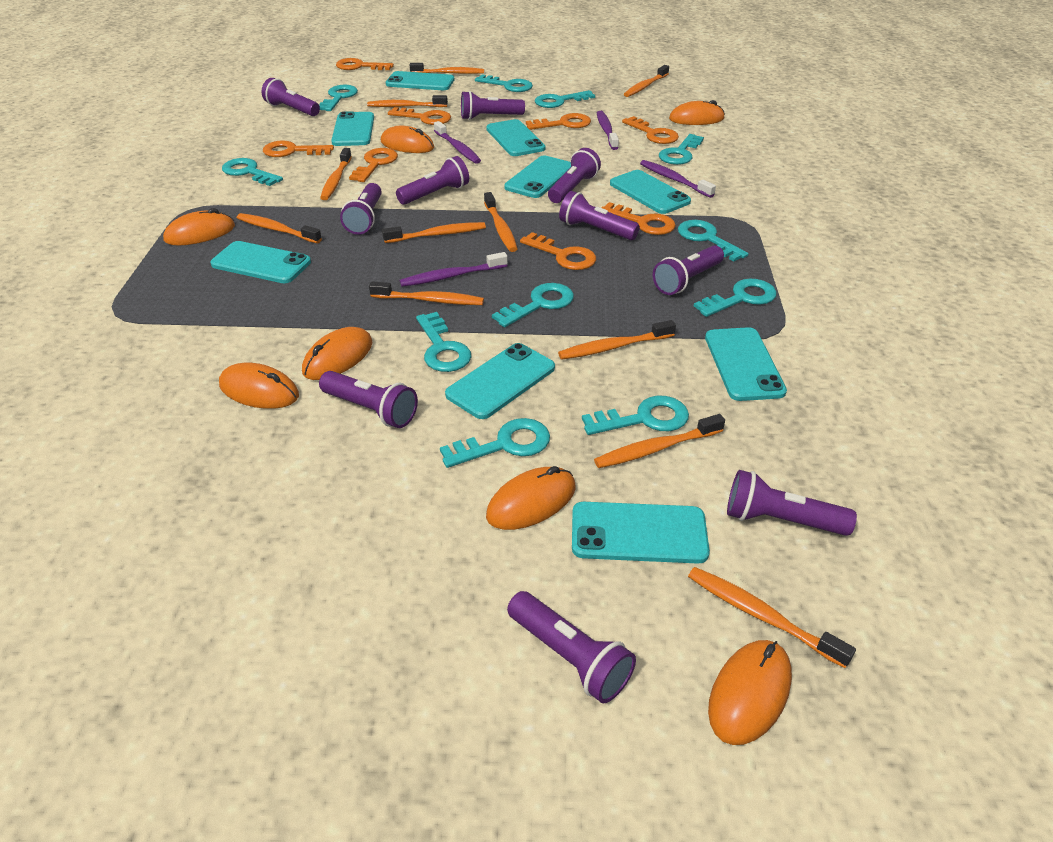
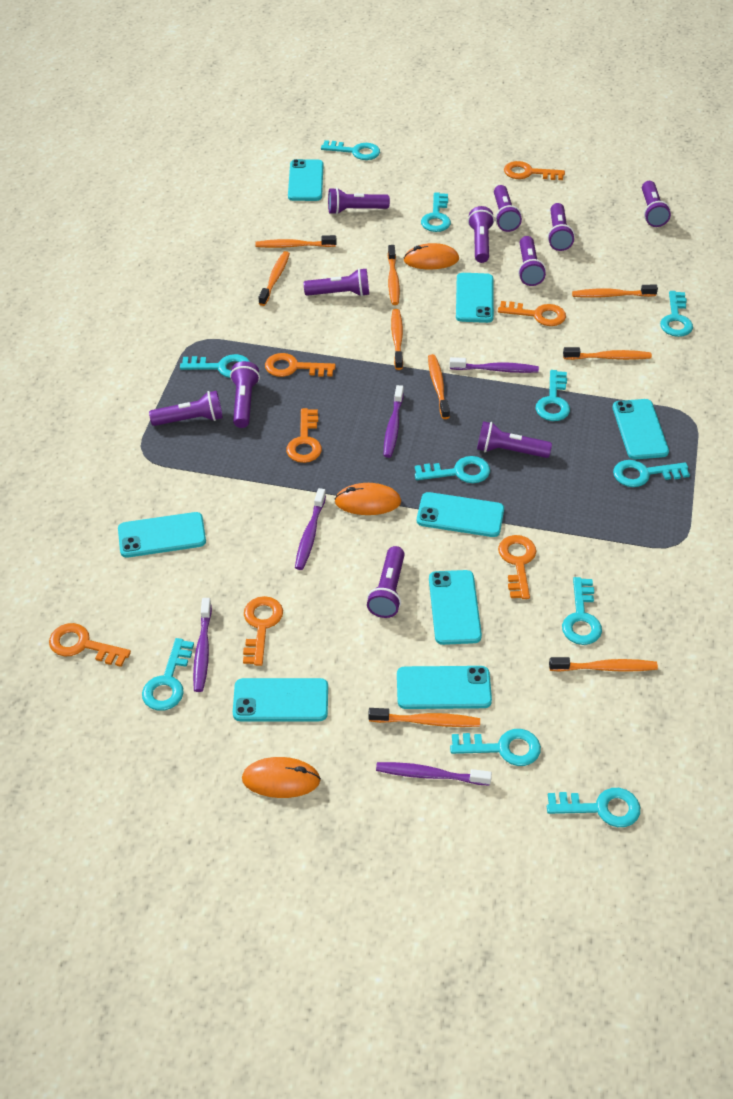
orange key: 8 -> 7
orange mouse: 7 -> 3
orange toothbrush: 11 -> 9
purple flashlight: 10 -> 11
purple toothbrush: 4 -> 5
turquoise phone: 9 -> 8

